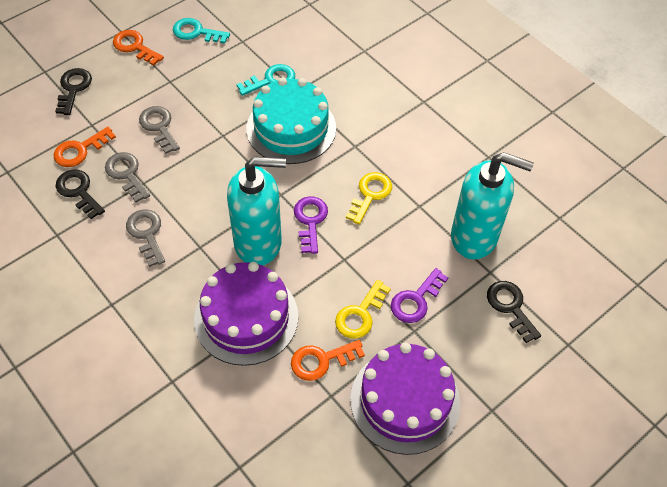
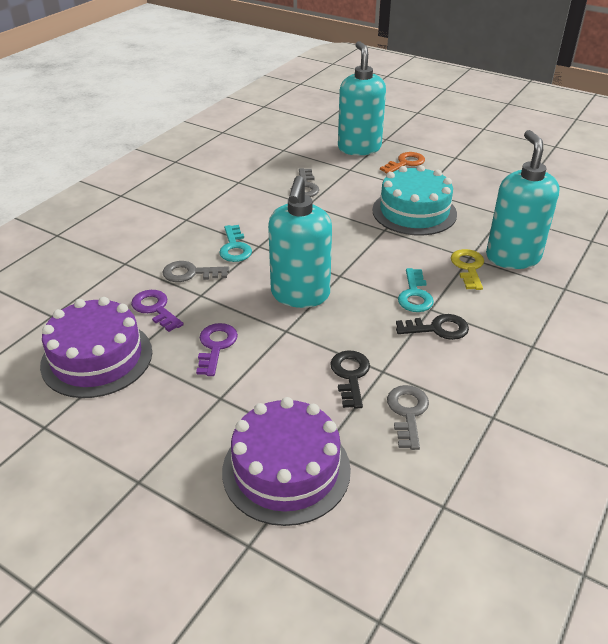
black key: 3 -> 2
orange key: 3 -> 1
turquoise soap dispenser: 2 -> 3
yellow key: 2 -> 1

